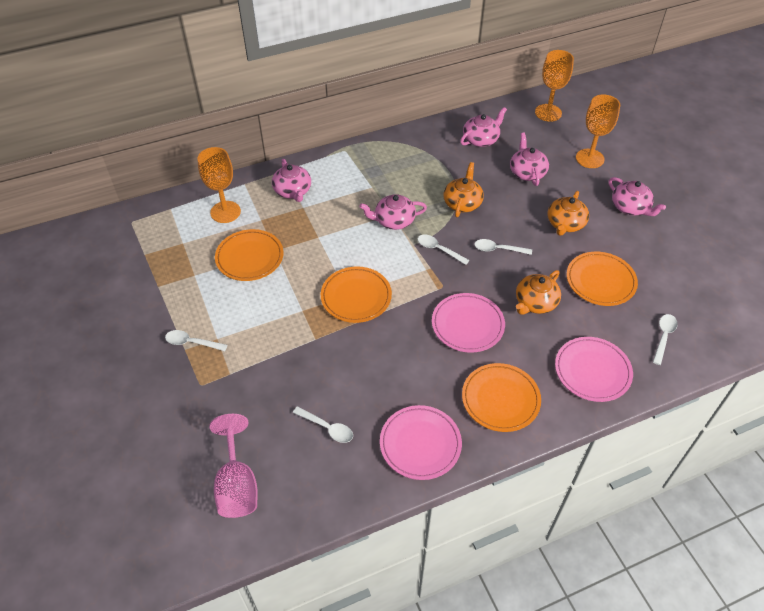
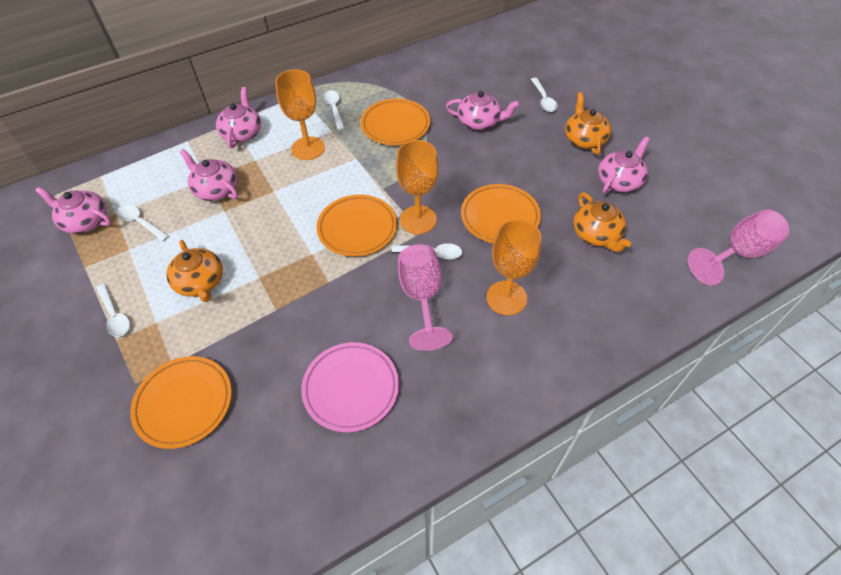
pink goblet: 1 -> 2
pink plate: 3 -> 1

